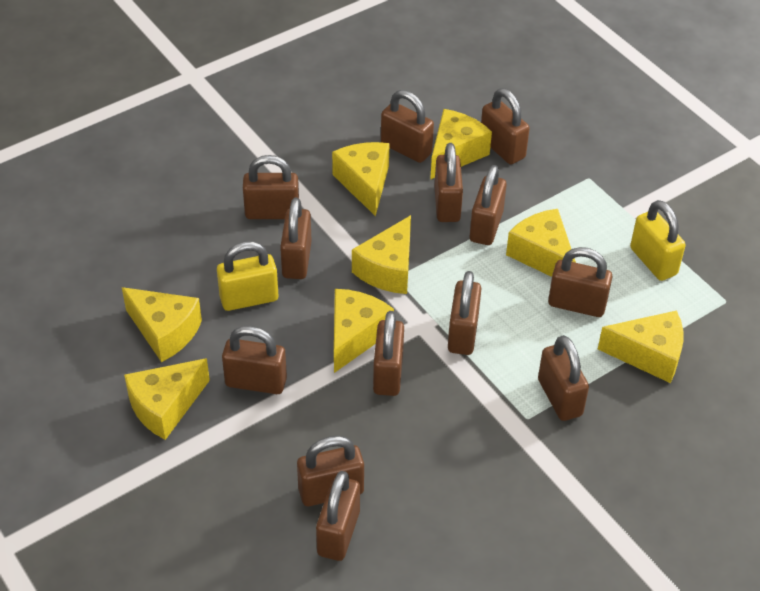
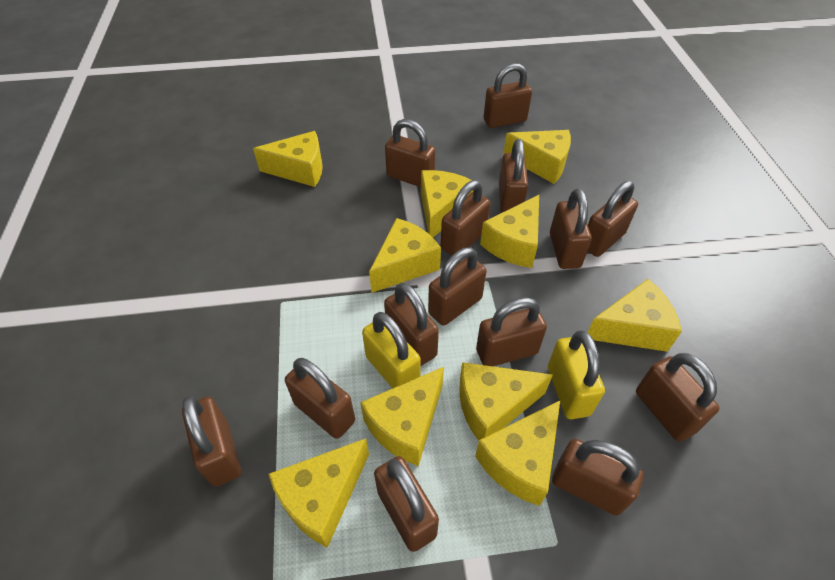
brown padlock: 13 -> 14
yellow cheese: 8 -> 10

